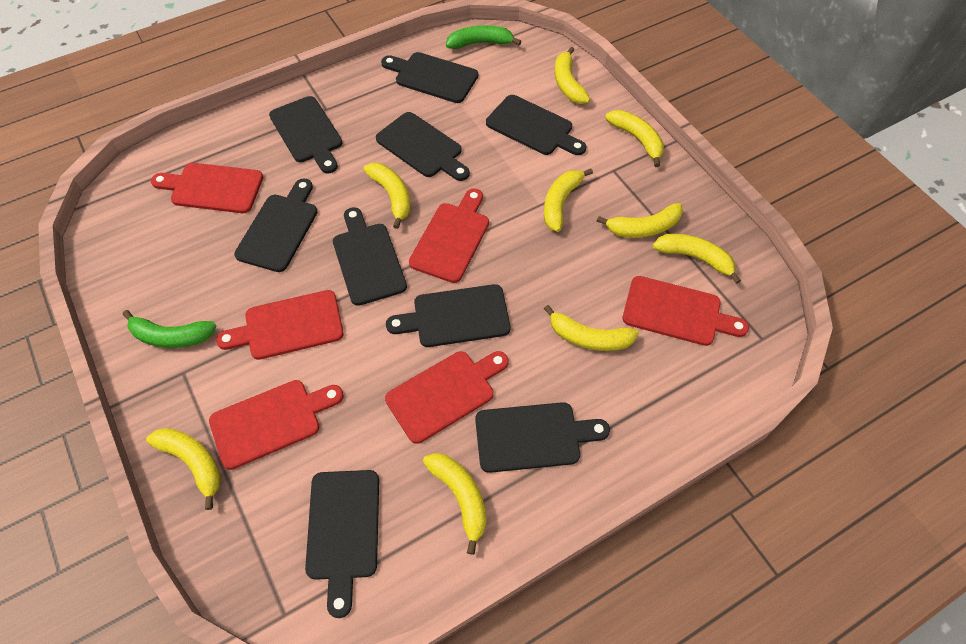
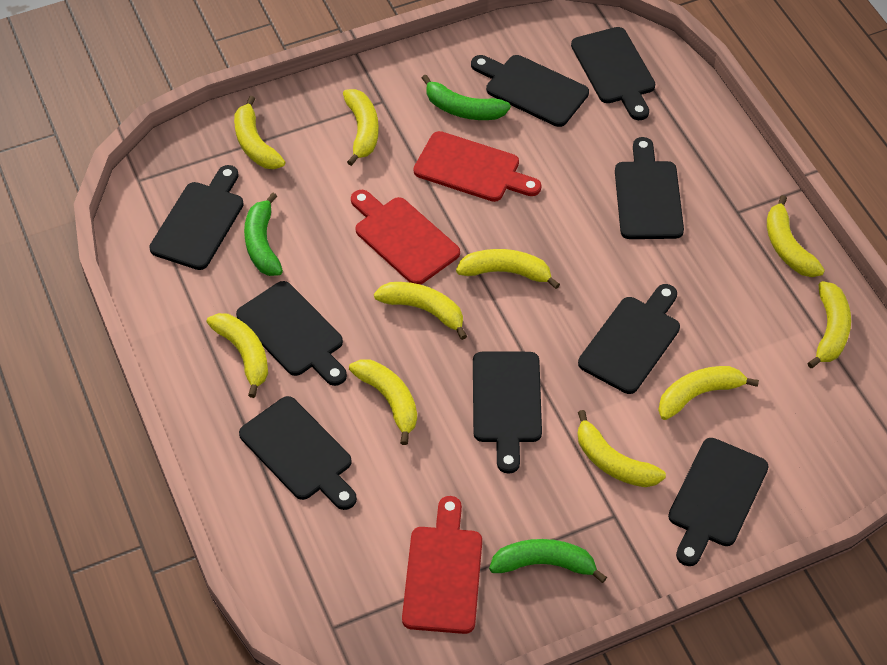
green banana: 2 -> 3
red cutting board: 6 -> 3
yellow banana: 9 -> 10

